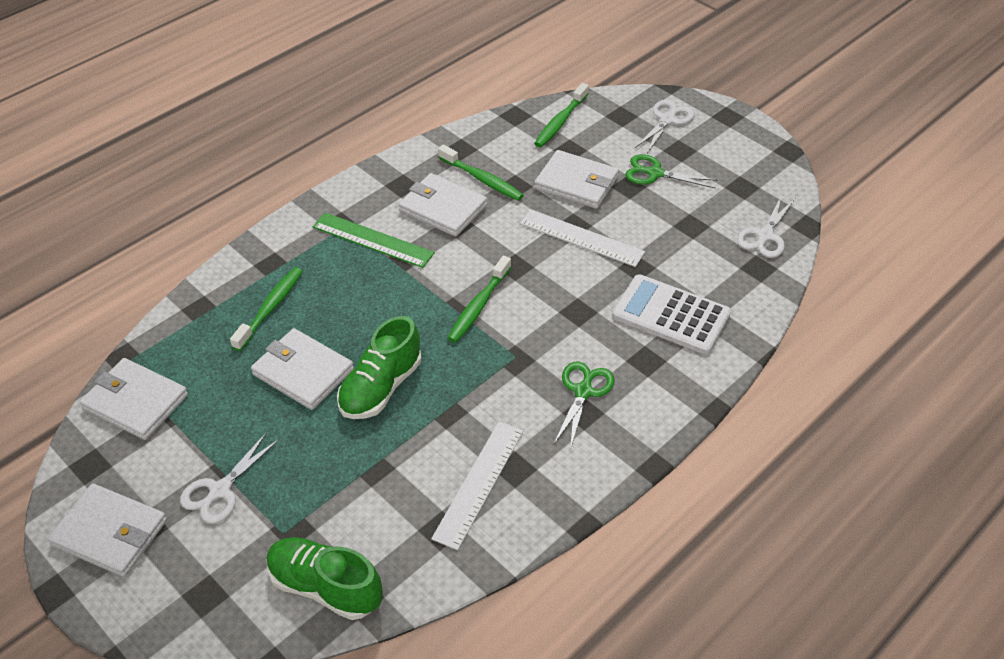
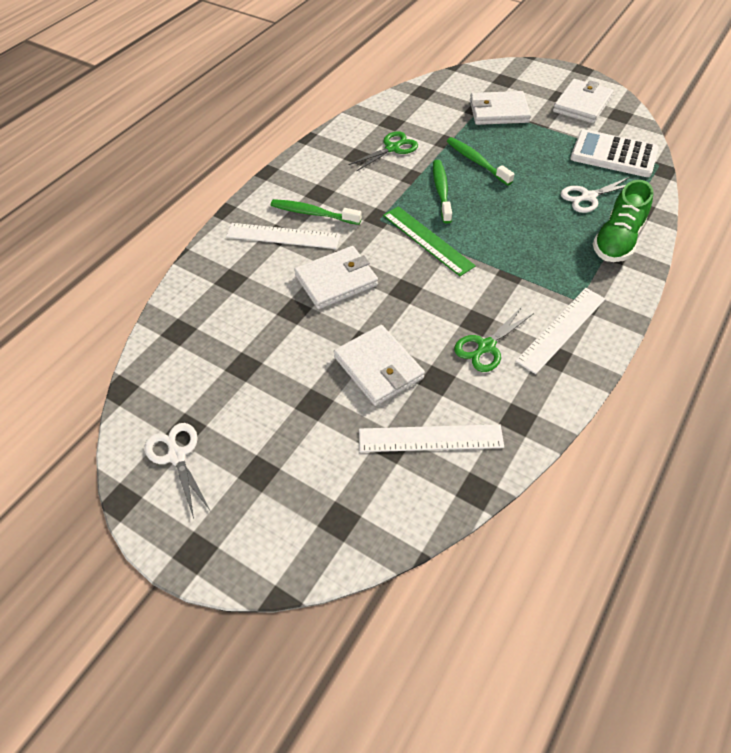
green shoe: 2 -> 1
green toothbrush: 4 -> 3
white ruler: 2 -> 3
white scissors: 3 -> 2
white wallet: 5 -> 4

